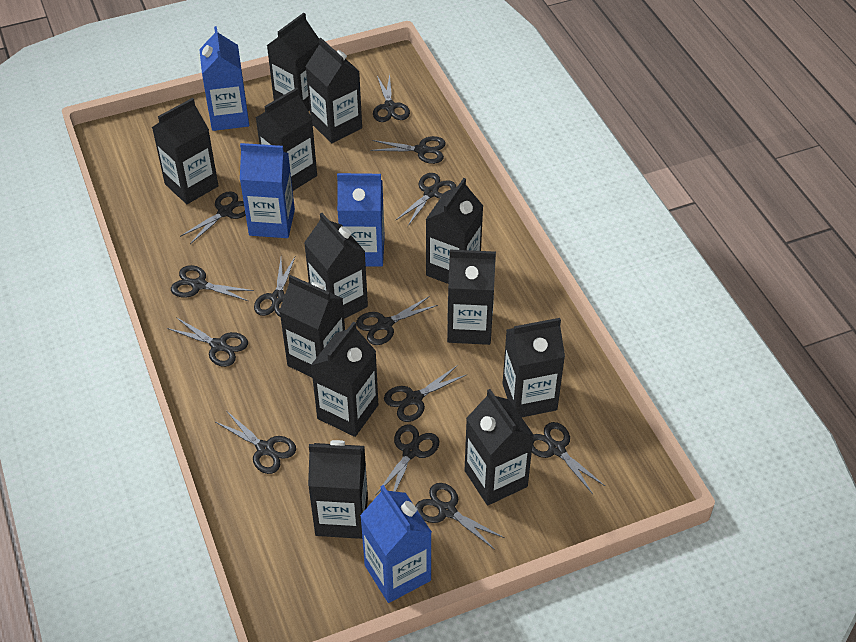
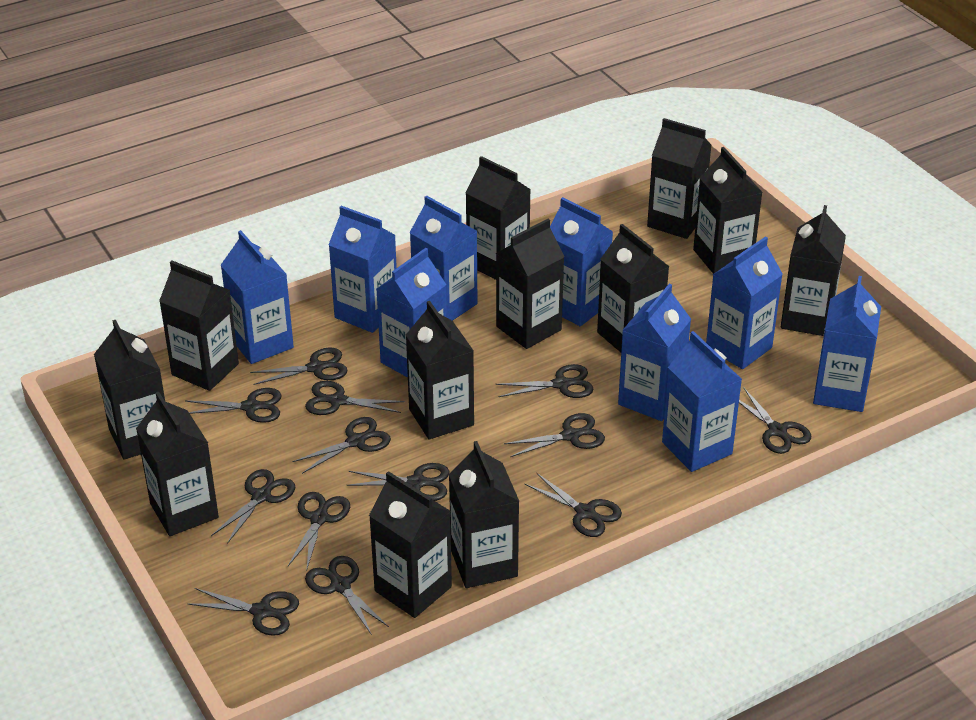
blue carton: 4 -> 9

